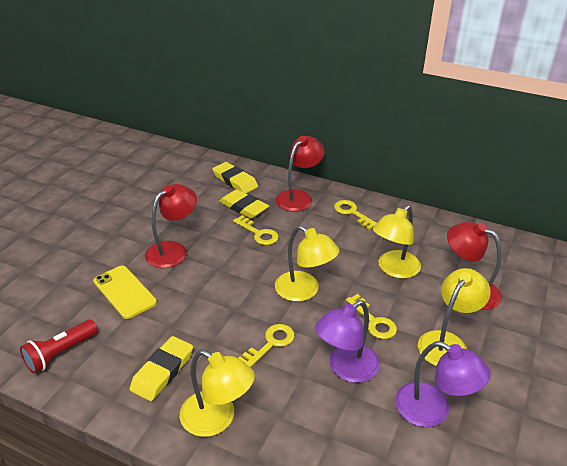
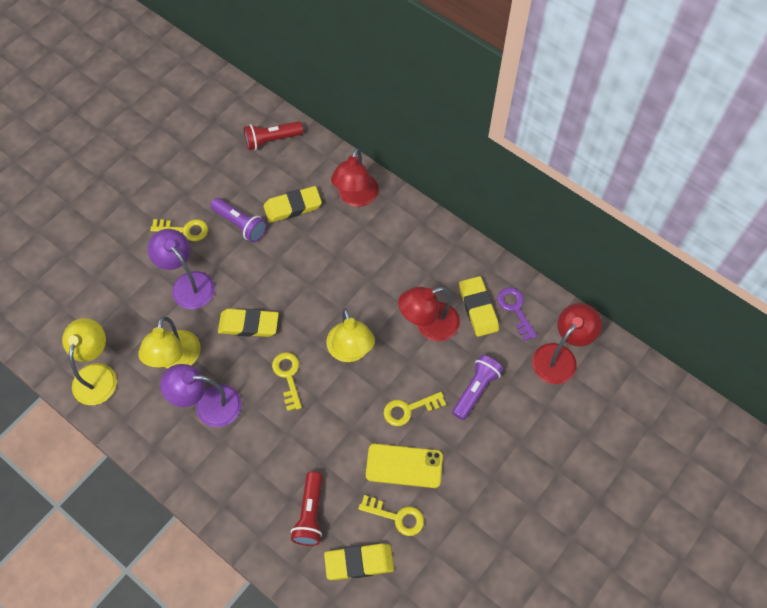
purple flashlight: 0 -> 2
purple key: 0 -> 1
red flashlight: 1 -> 2
yellow eraser: 3 -> 4
yellow lamp: 4 -> 3

